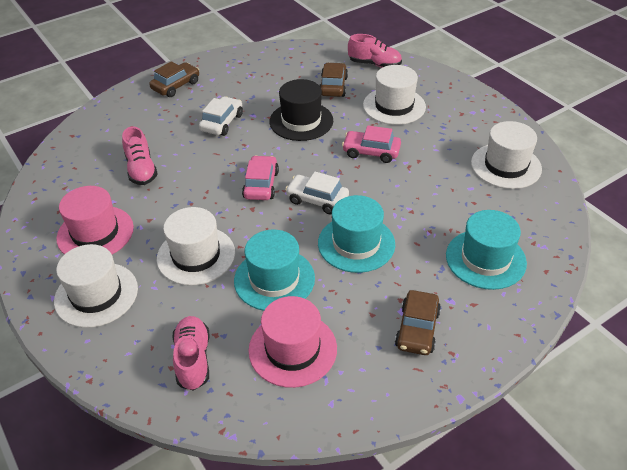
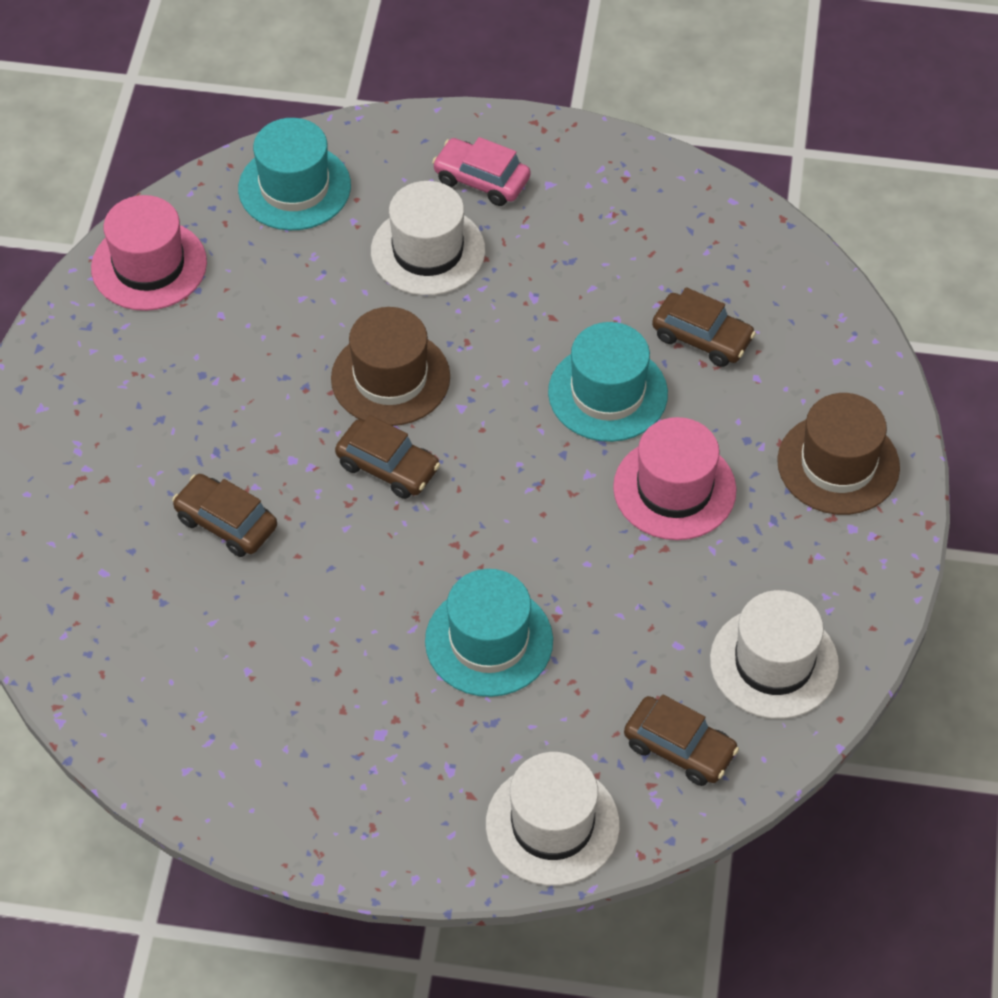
black hat: 1 -> 0
brown car: 3 -> 4
brown hat: 0 -> 2
pink car: 2 -> 1
pink shoe: 3 -> 0
white car: 2 -> 0
white hat: 4 -> 3

